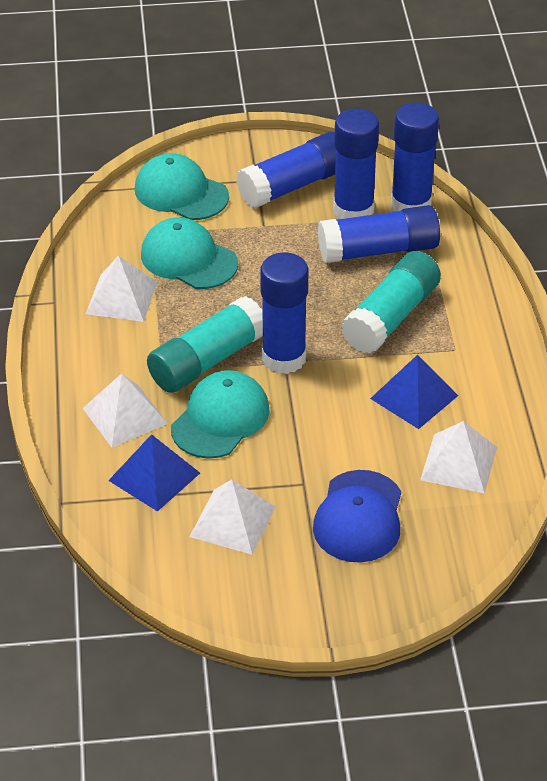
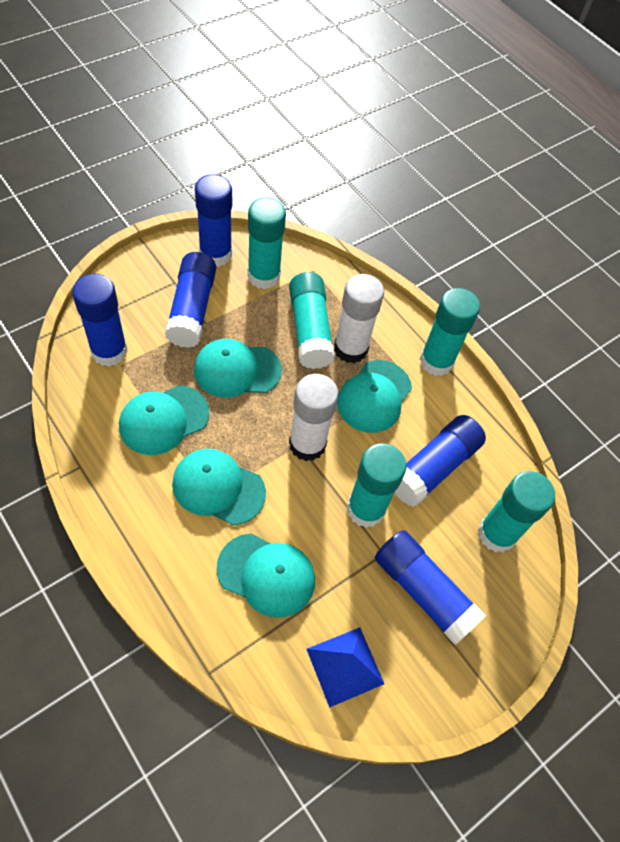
blue cap: 1 -> 0
blue pyramid: 2 -> 1
turquoise cap: 3 -> 5
turquoise glue stick: 2 -> 5
white glue stick: 0 -> 2
white pyramid: 4 -> 0

